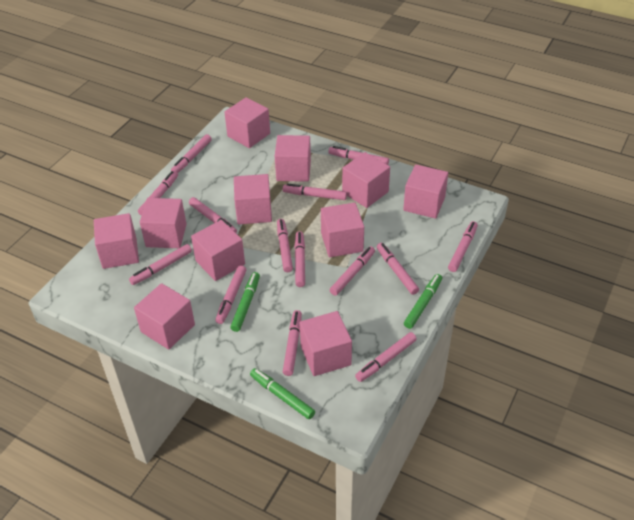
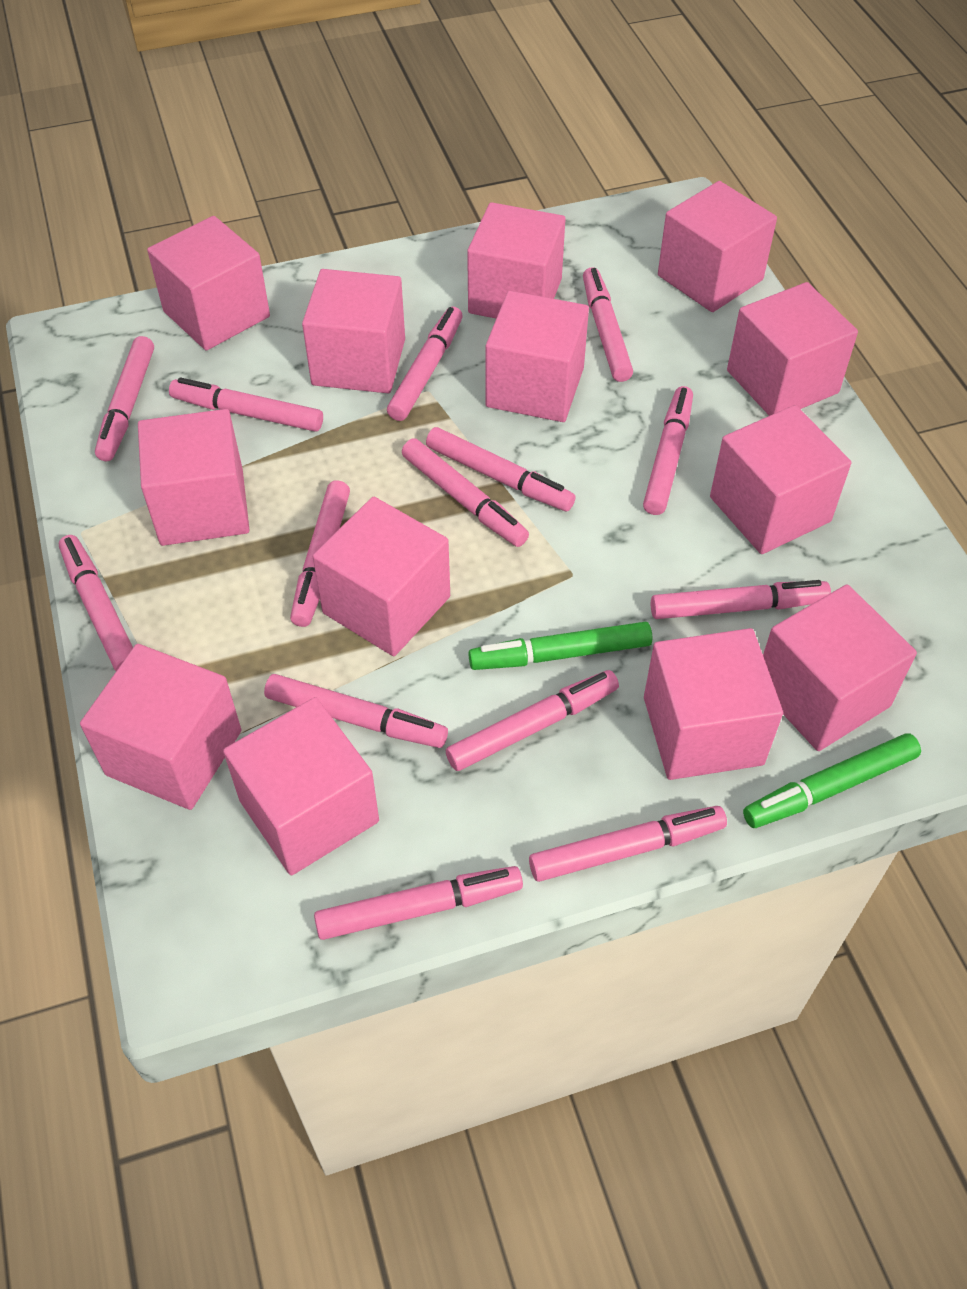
green marker: 3 -> 2
pink cube: 11 -> 13

